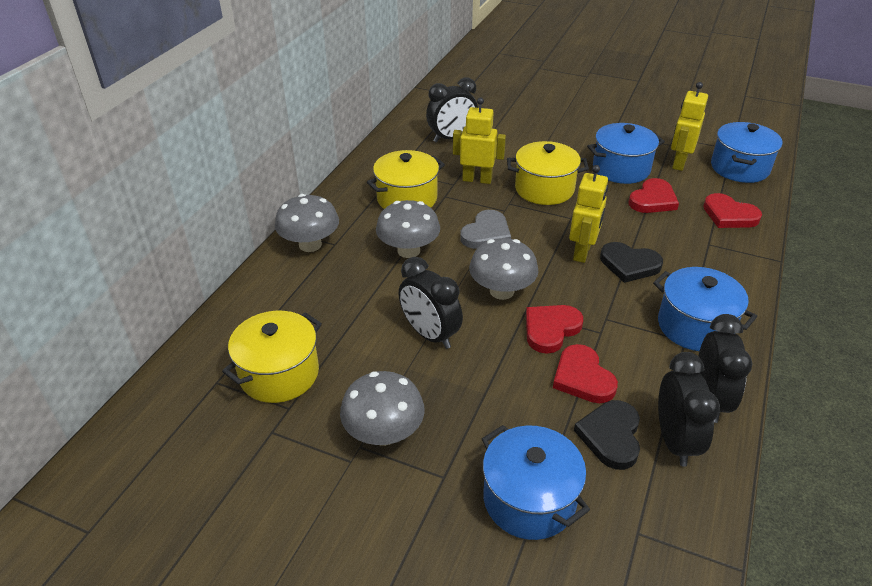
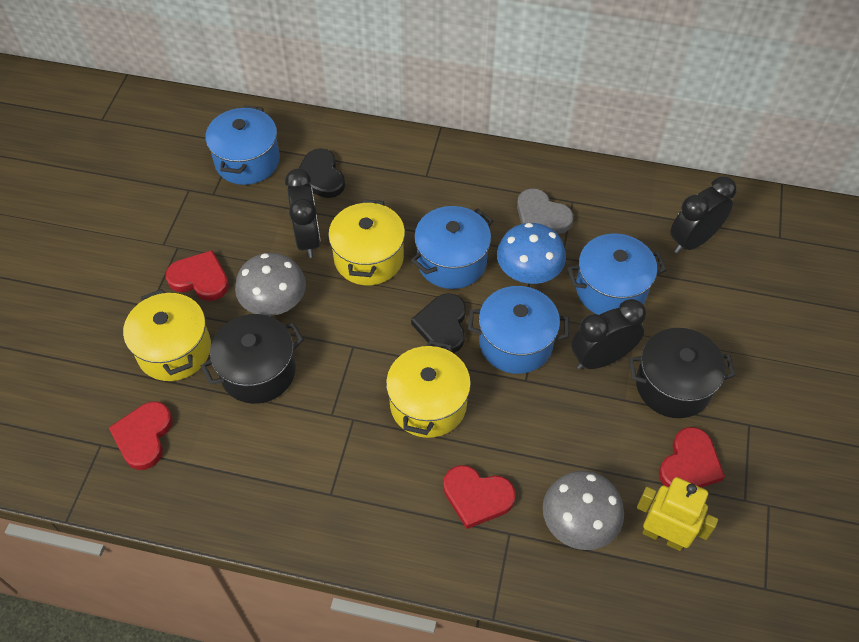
black clock: 4 -> 3
black pot: 0 -> 2
blue mushroom: 0 -> 1
grey mushroom: 4 -> 2
yellow robot: 3 -> 1

